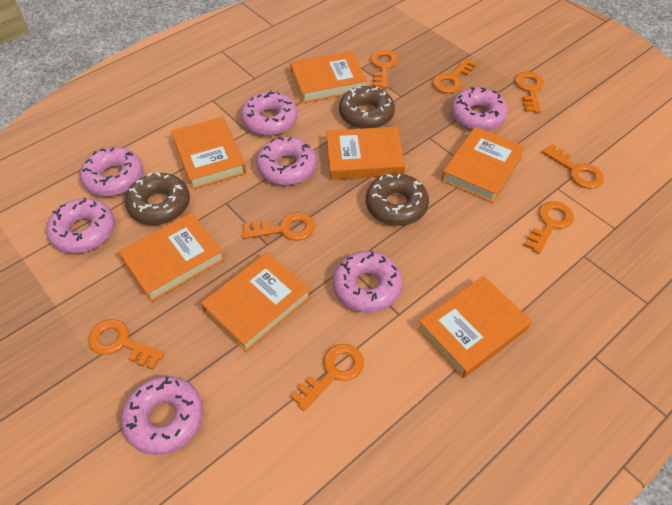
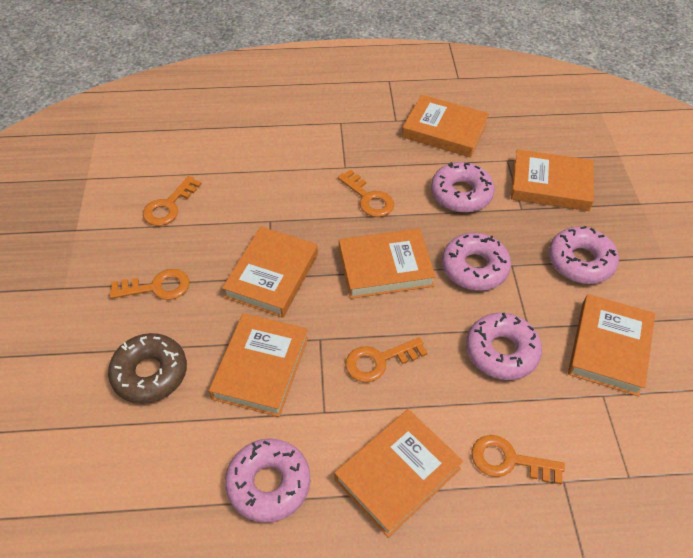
brown donut: 3 -> 1
orange key: 8 -> 5
pink donut: 7 -> 5

